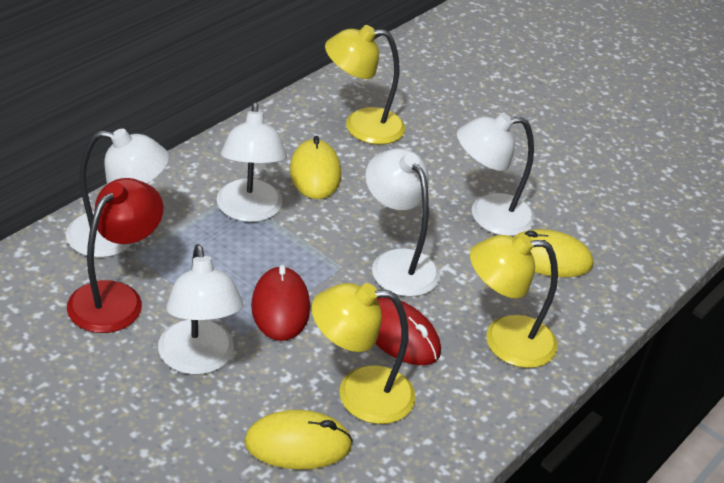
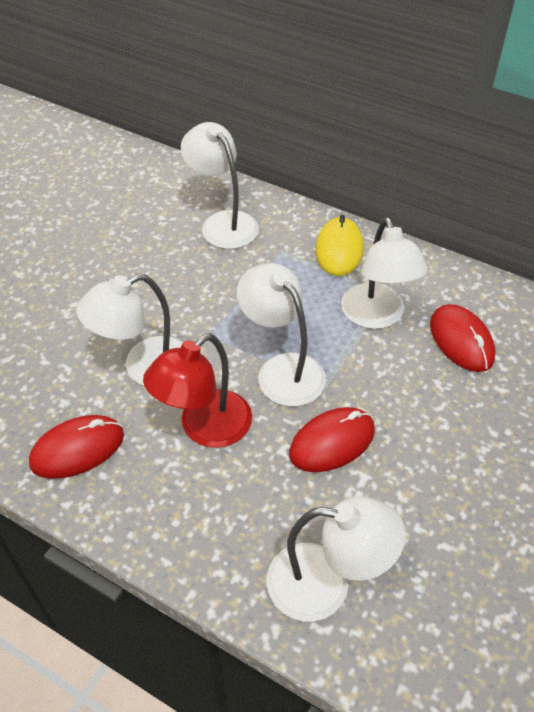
red mouse: 2 -> 3
yellow lamp: 3 -> 0
yellow mouse: 3 -> 1

